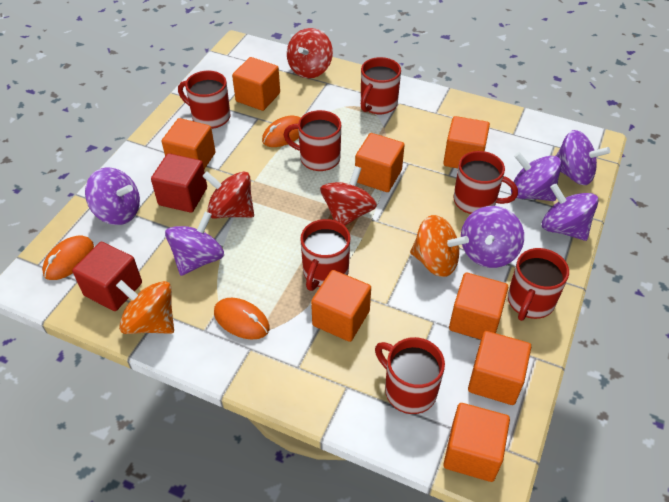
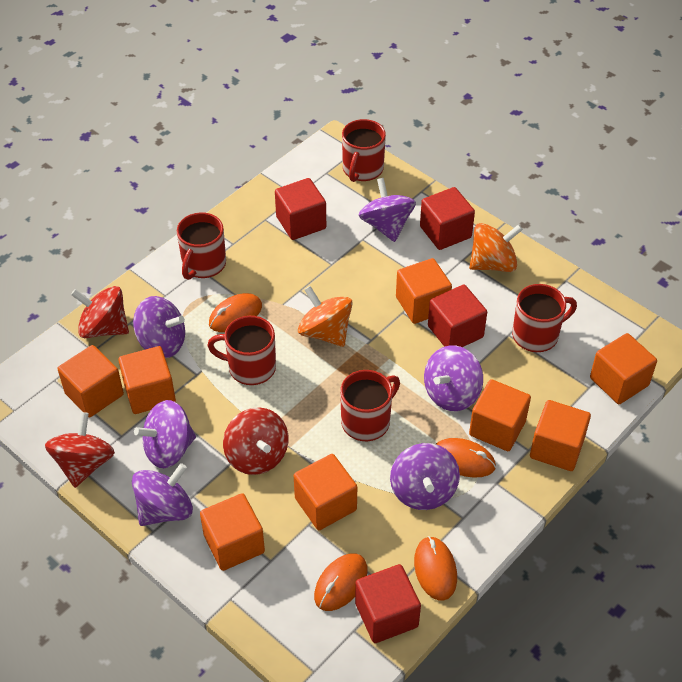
orange mouse: 3 -> 4
red cube: 2 -> 4
red mug: 7 -> 5

